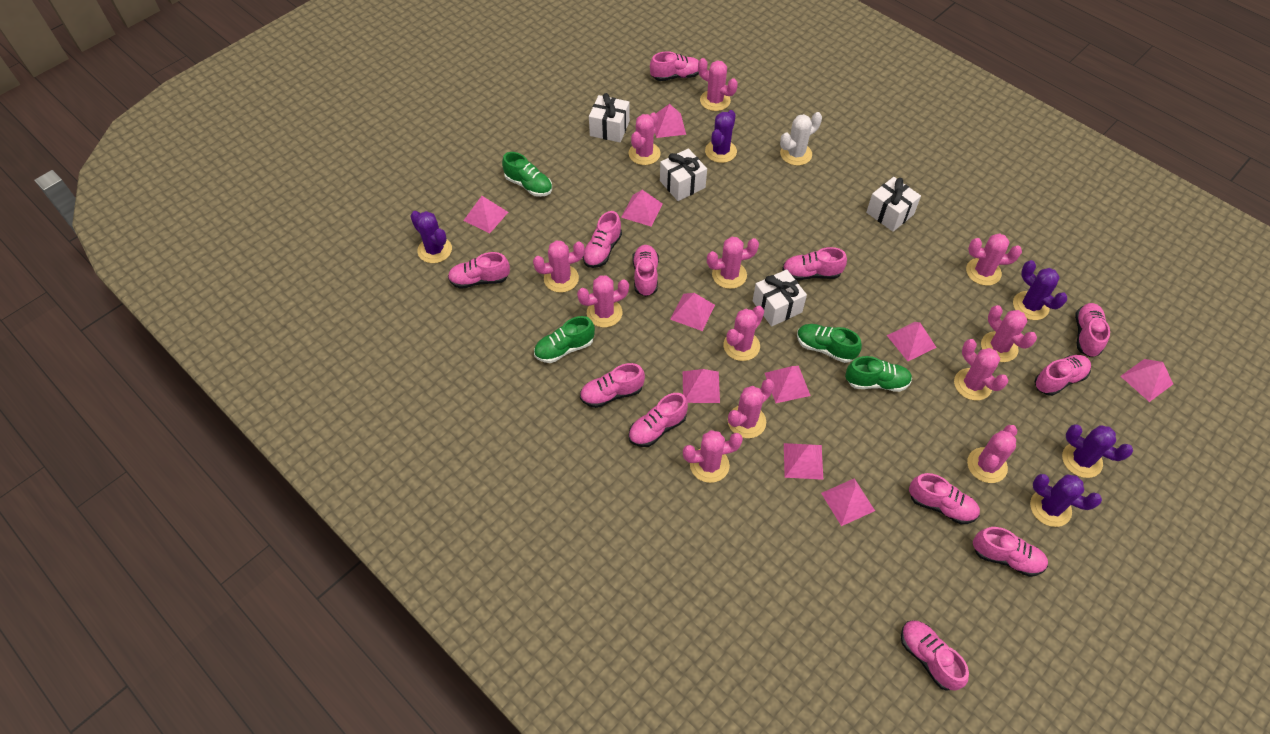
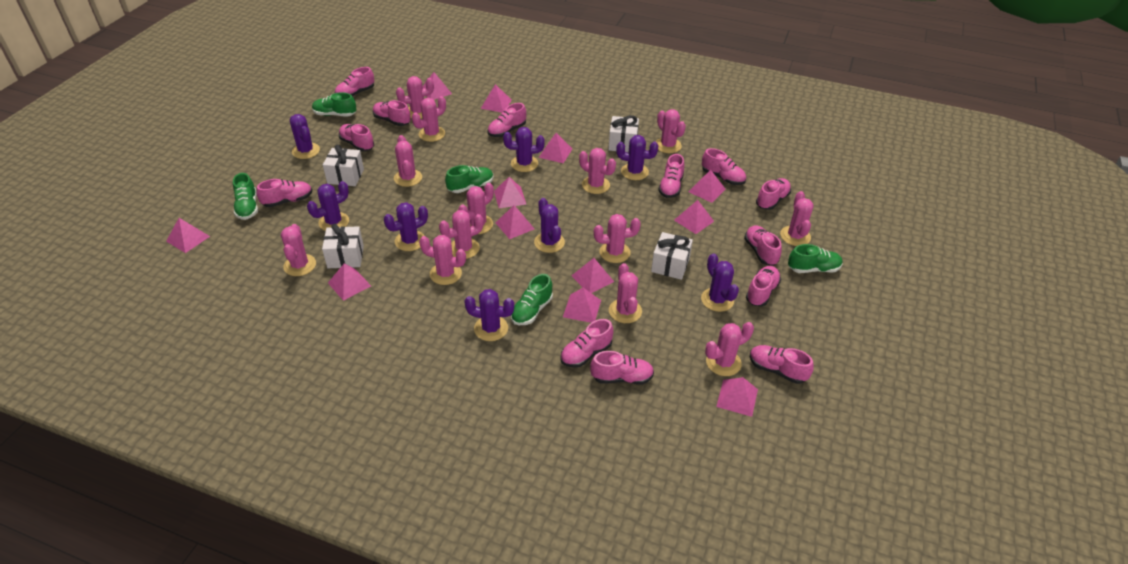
green shoe: 4 -> 5
pink cactus: 12 -> 13
pink pyramid: 10 -> 12
pink shoe: 12 -> 13
purple cactus: 5 -> 8
white cactus: 1 -> 0

